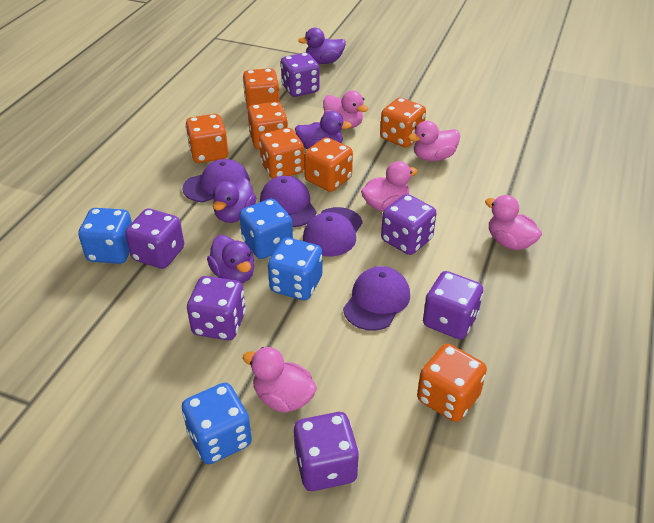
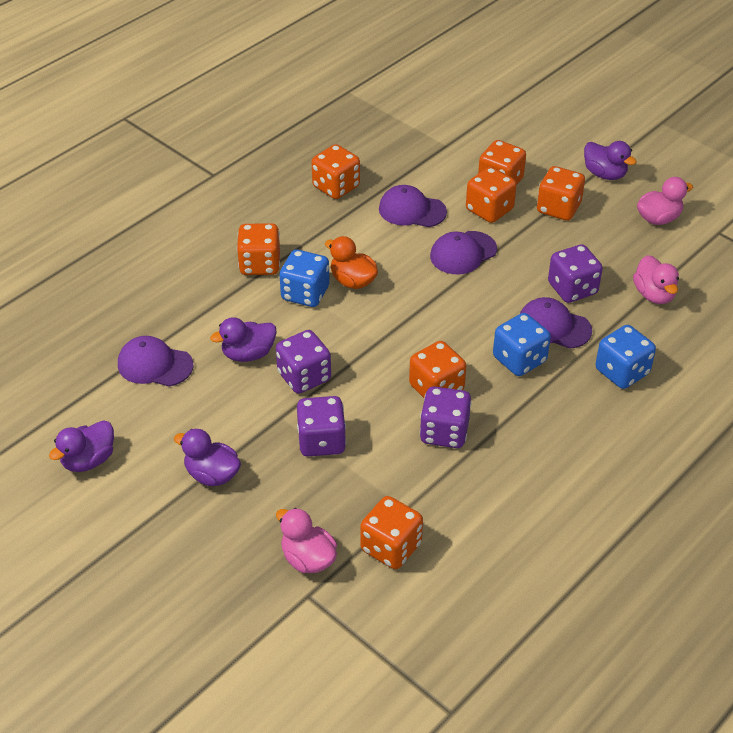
blue dice: 4 -> 3
orange duck: 0 -> 1
pink duck: 5 -> 3
purple dice: 6 -> 4

